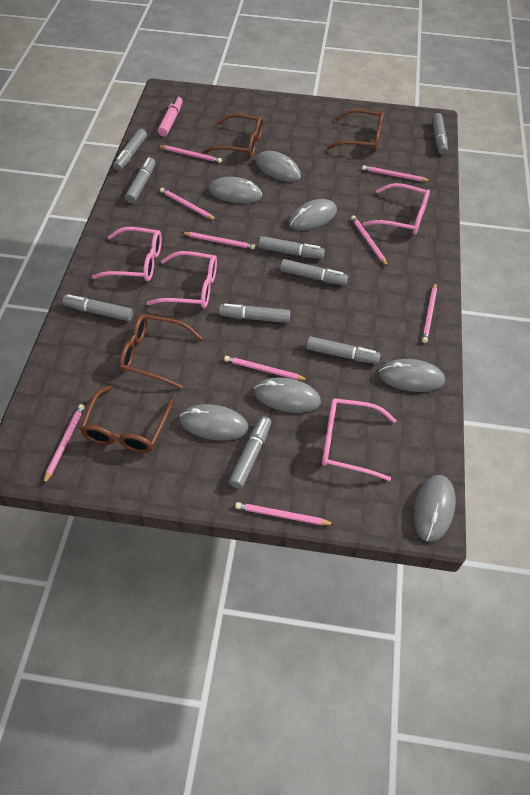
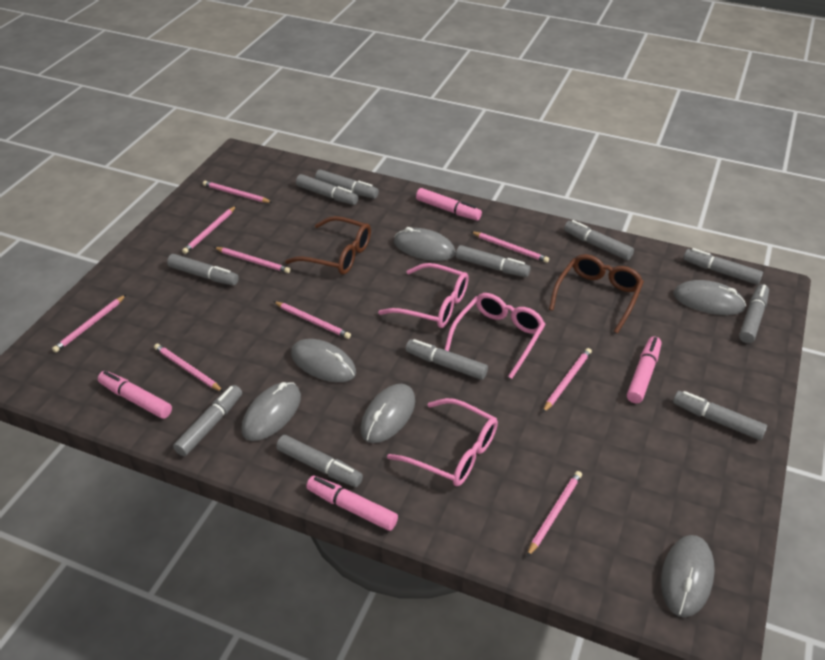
brown glasses: 4 -> 2
grey marker: 9 -> 11
grey mouse: 7 -> 6
pink glasses: 4 -> 3
pink marker: 1 -> 4

